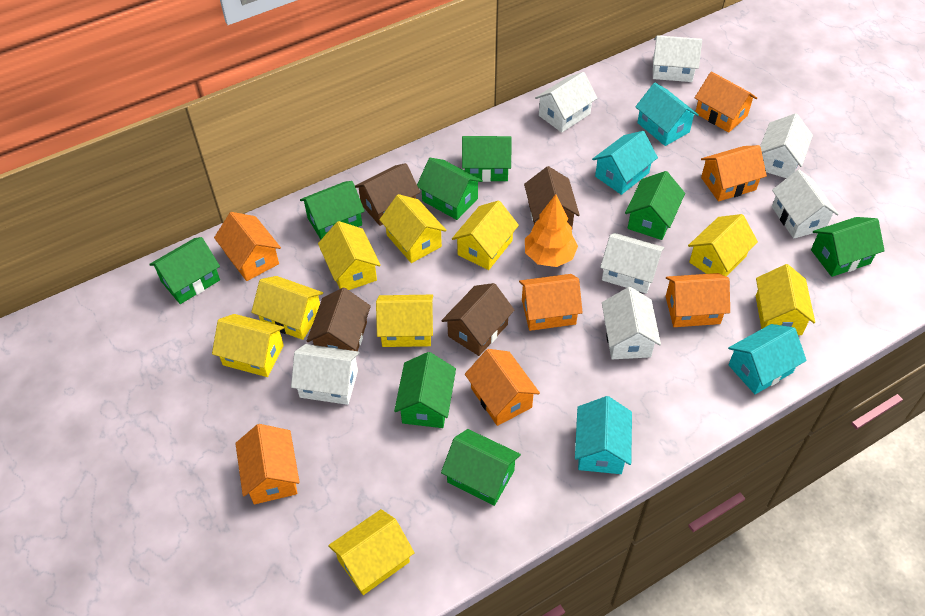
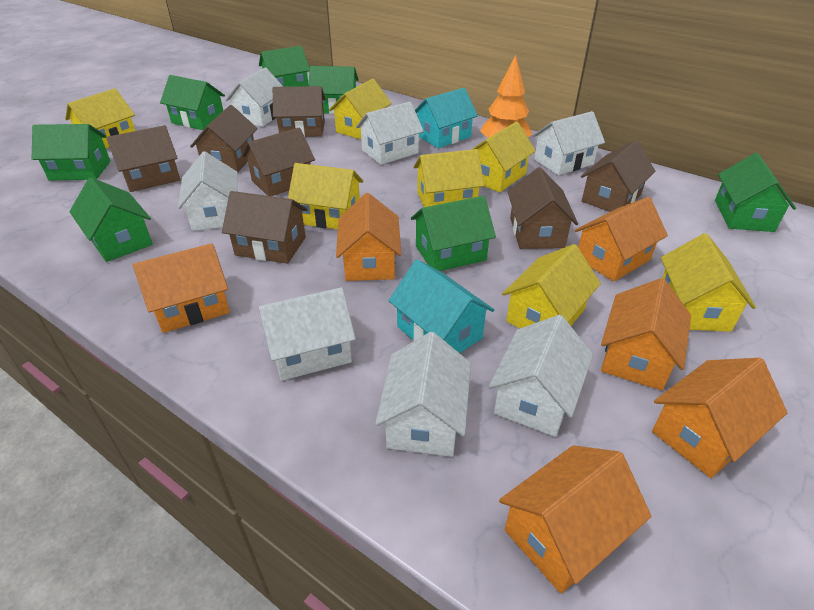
brown house: 4 -> 7
green house: 8 -> 7
orange house: 7 -> 6
turquoise house: 4 -> 2
yellow house: 9 -> 7

